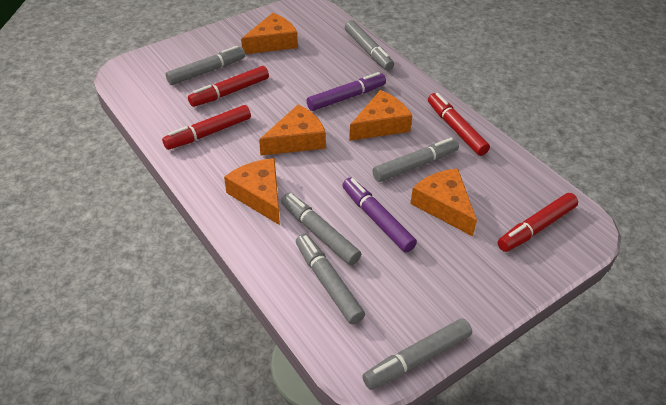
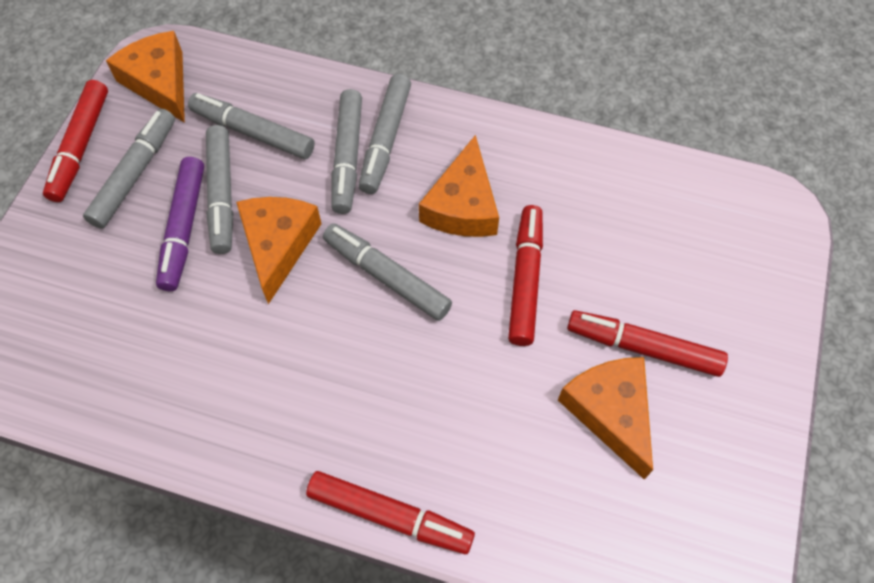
orange cheese: 5 -> 4
purple marker: 2 -> 1

